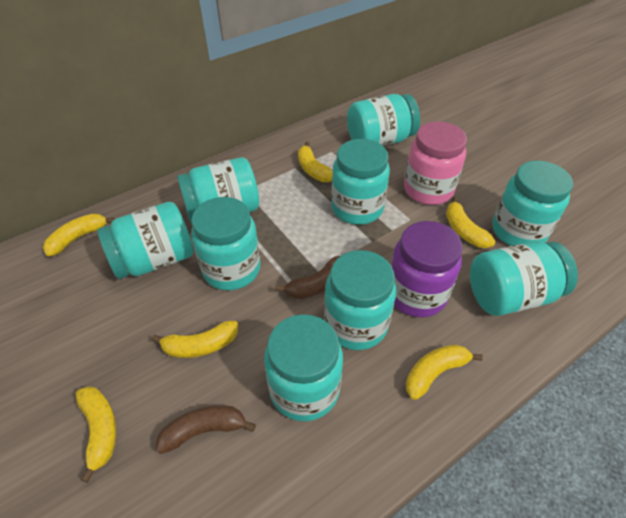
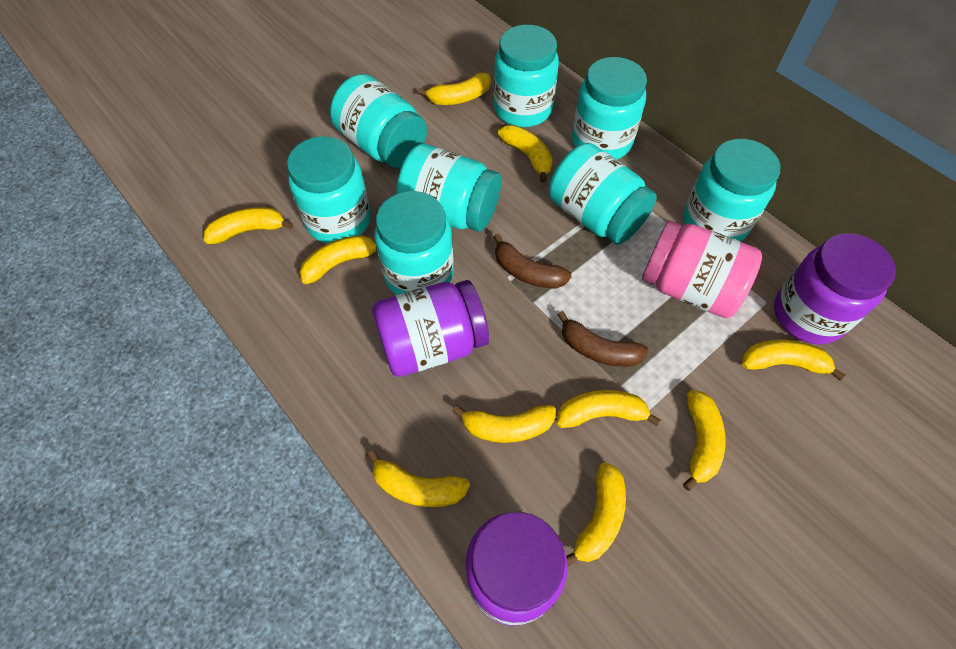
purple jar: 1 -> 3
turquoise jar: 9 -> 8
yellow banana: 6 -> 10

